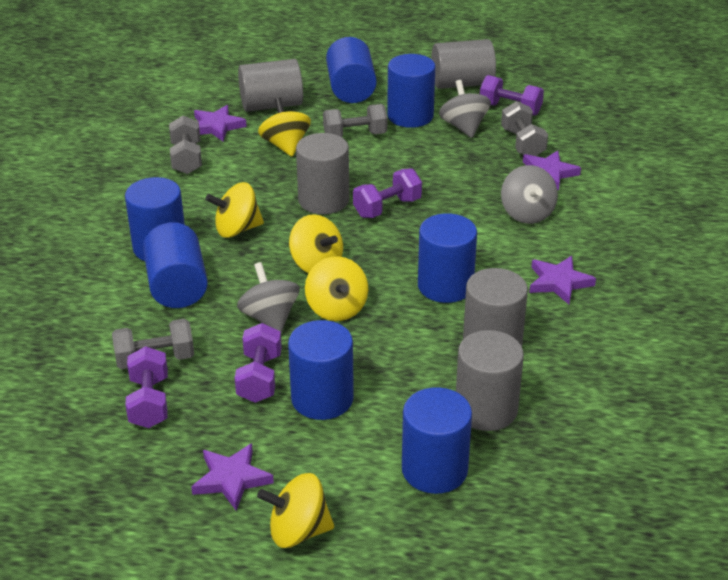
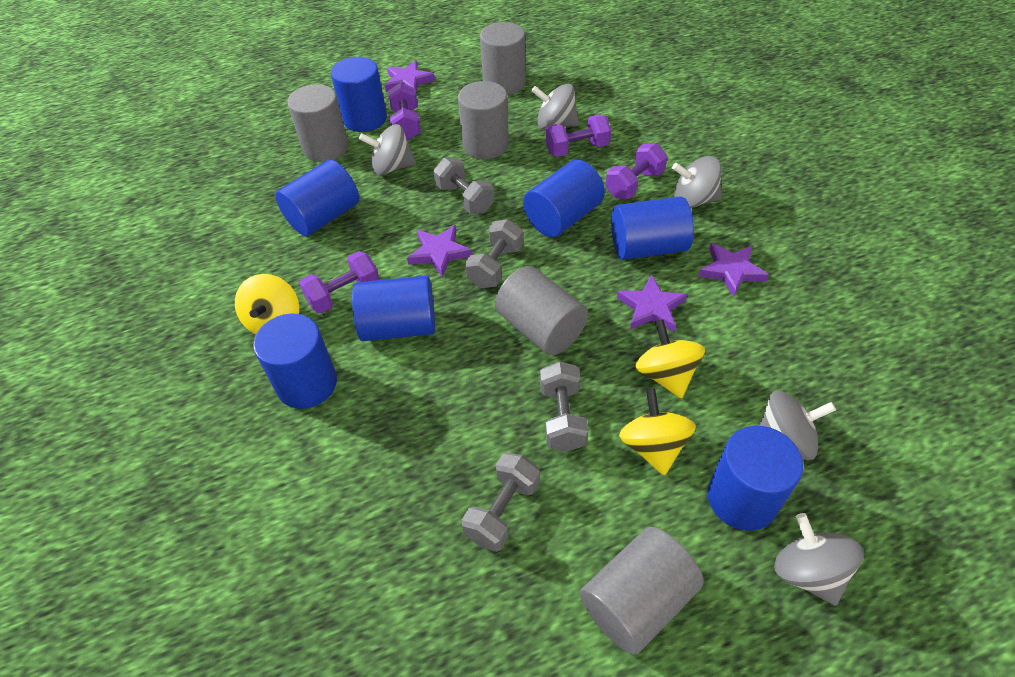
grey spinning top: 3 -> 5
yellow spinning top: 5 -> 3

